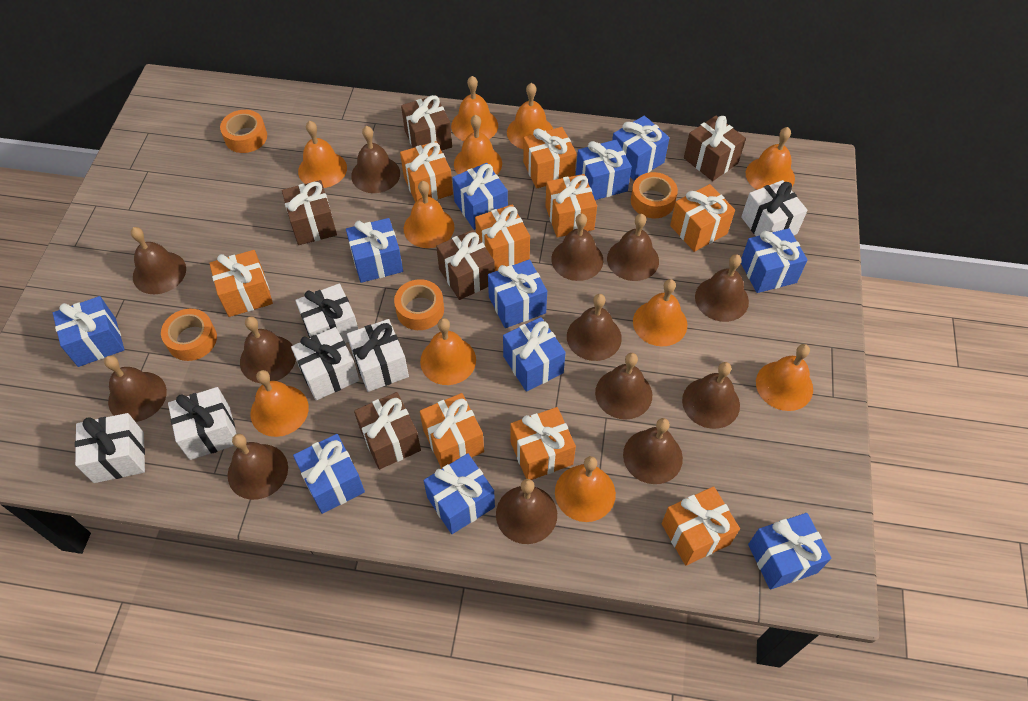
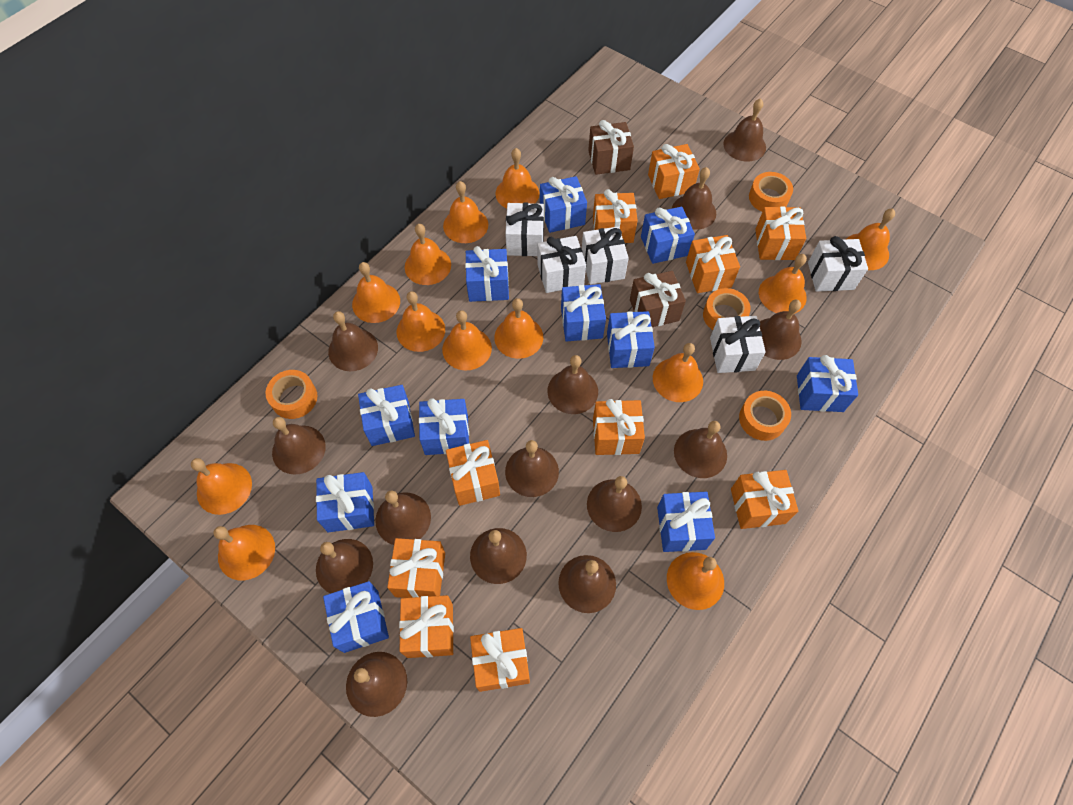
brown bell: 13 -> 14
brown gift: 5 -> 2
orange bell: 11 -> 13
orange gift: 9 -> 10
white gift: 6 -> 5

